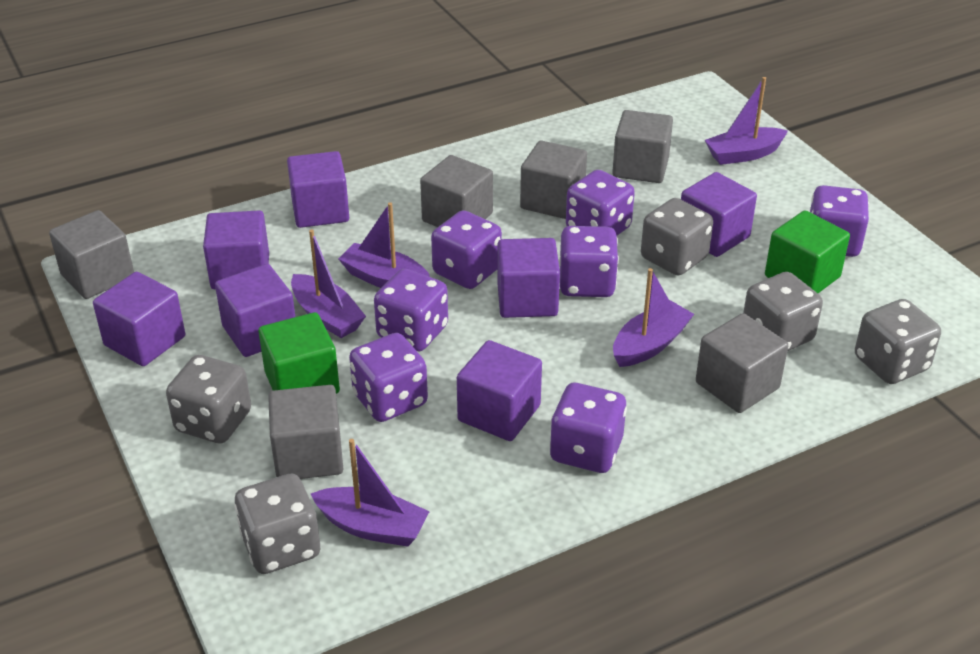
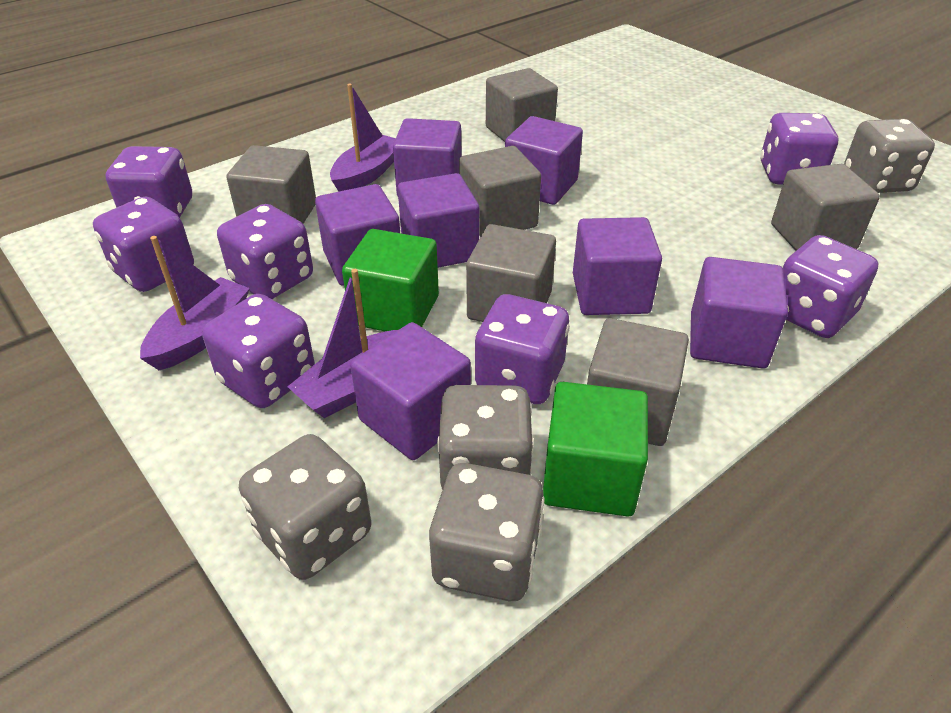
grey dice: 5 -> 4
purple boat: 5 -> 3

